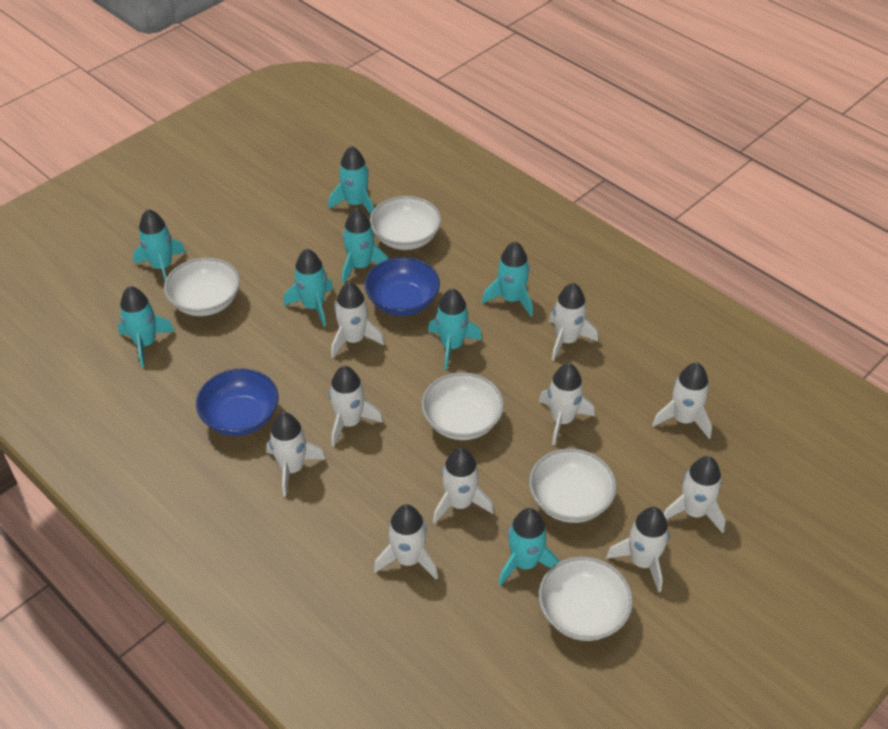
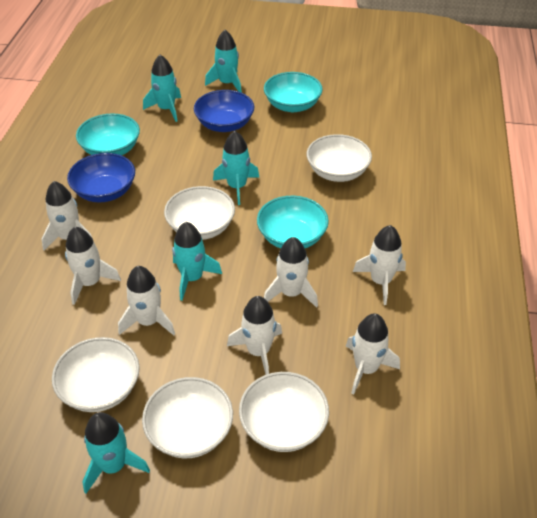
turquoise bowl: 0 -> 3
turquoise rocket: 8 -> 5
white rocket: 10 -> 7

